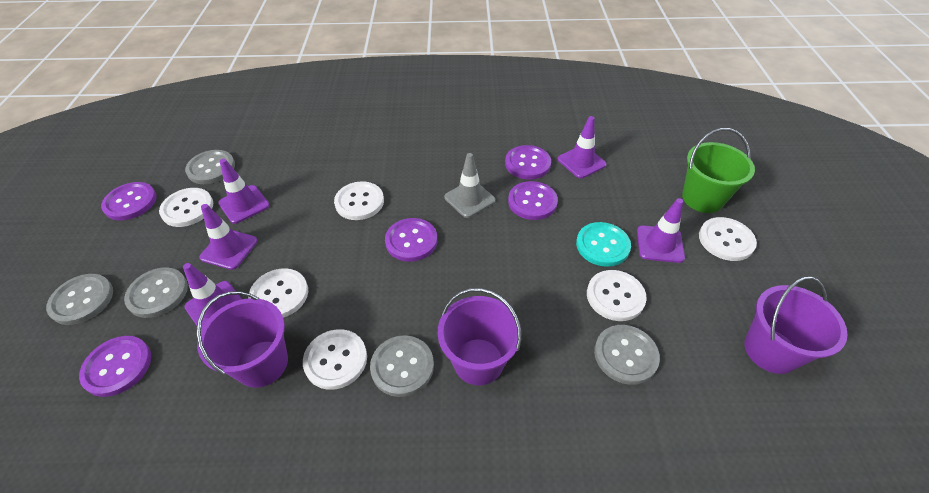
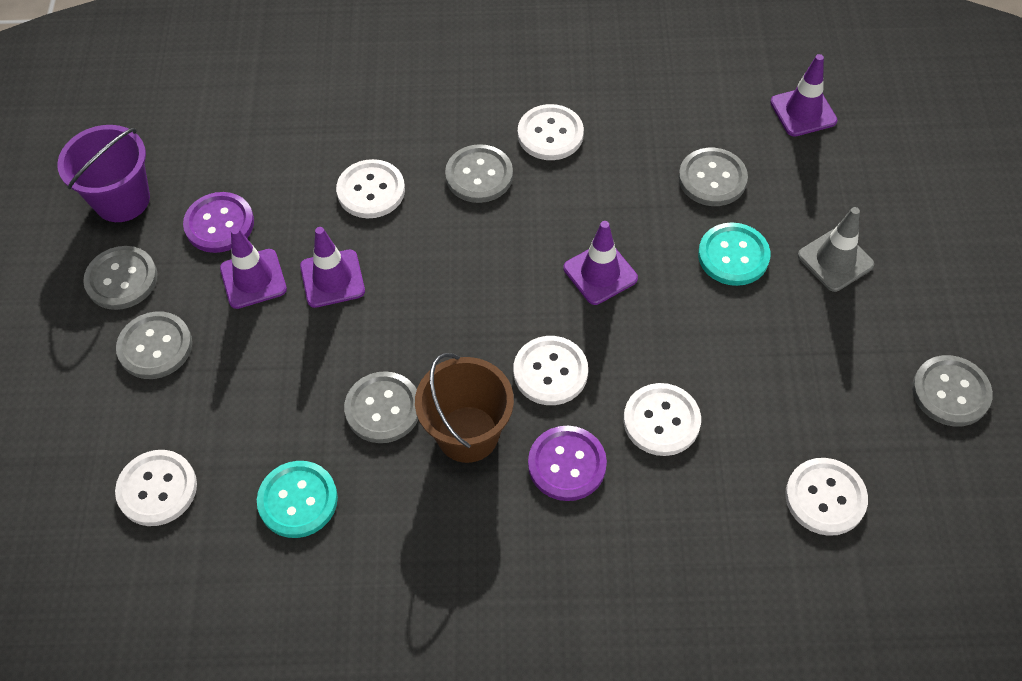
brown bucket: 0 -> 1
green bucket: 1 -> 0
grey button: 5 -> 6
purple bucket: 3 -> 1
purple button: 5 -> 2
purple traffic cone: 5 -> 4
turquoise button: 1 -> 2

